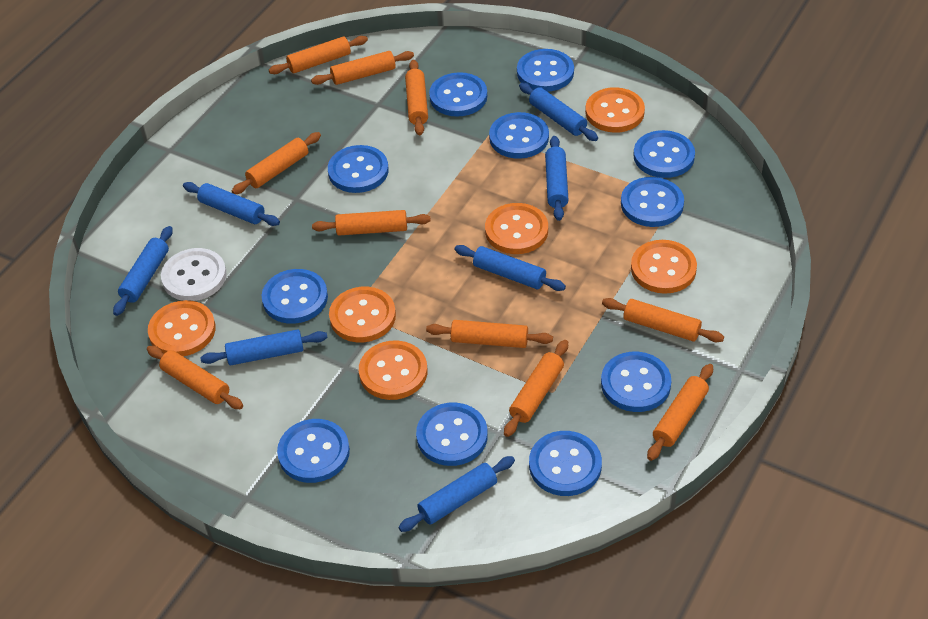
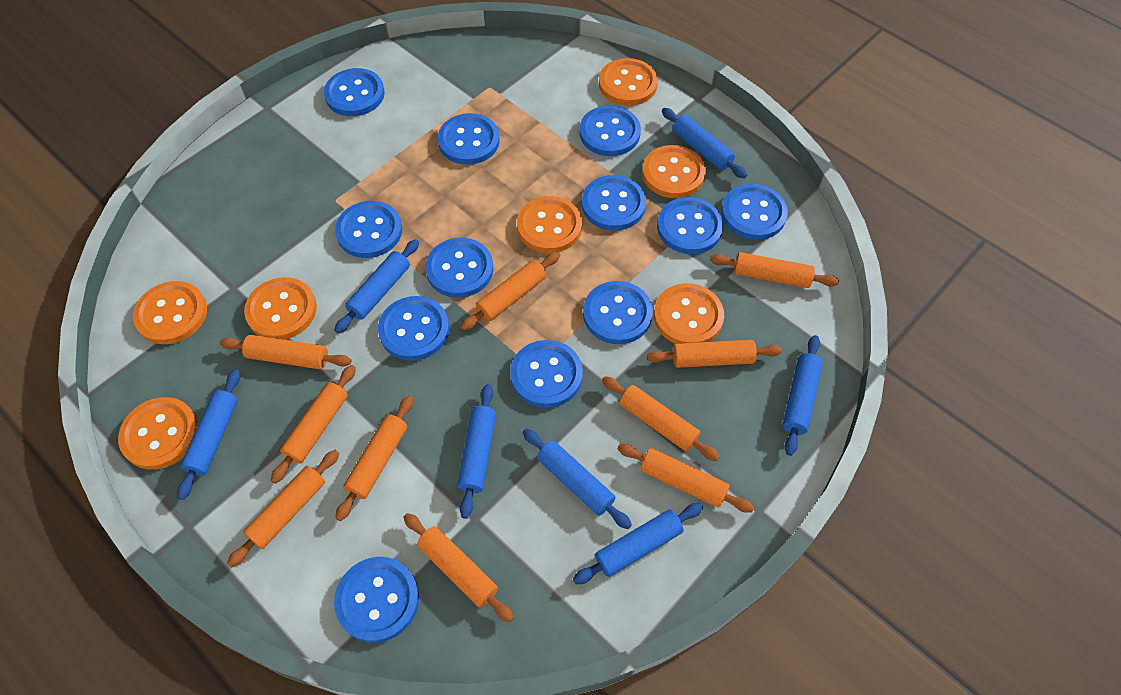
blue button: 11 -> 12
orange button: 6 -> 7
white button: 1 -> 0

